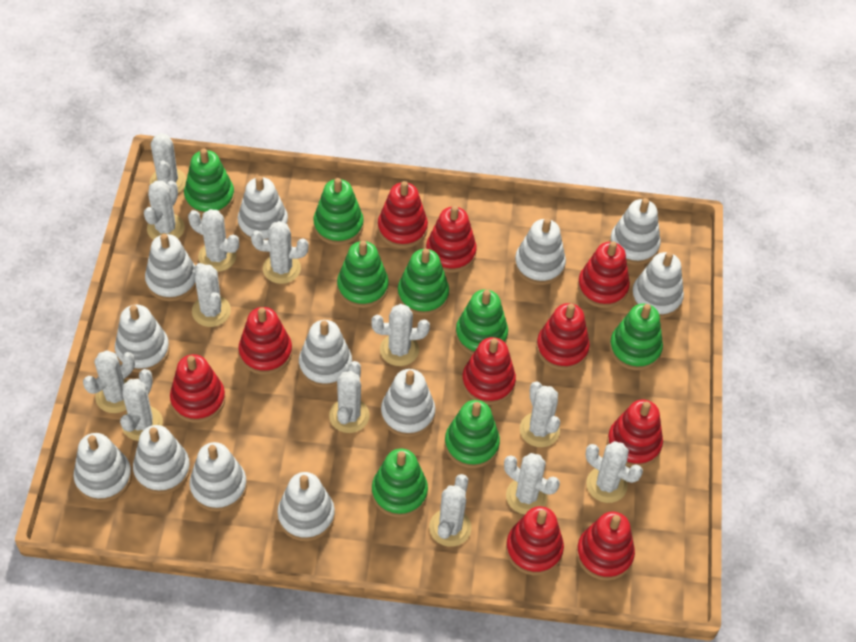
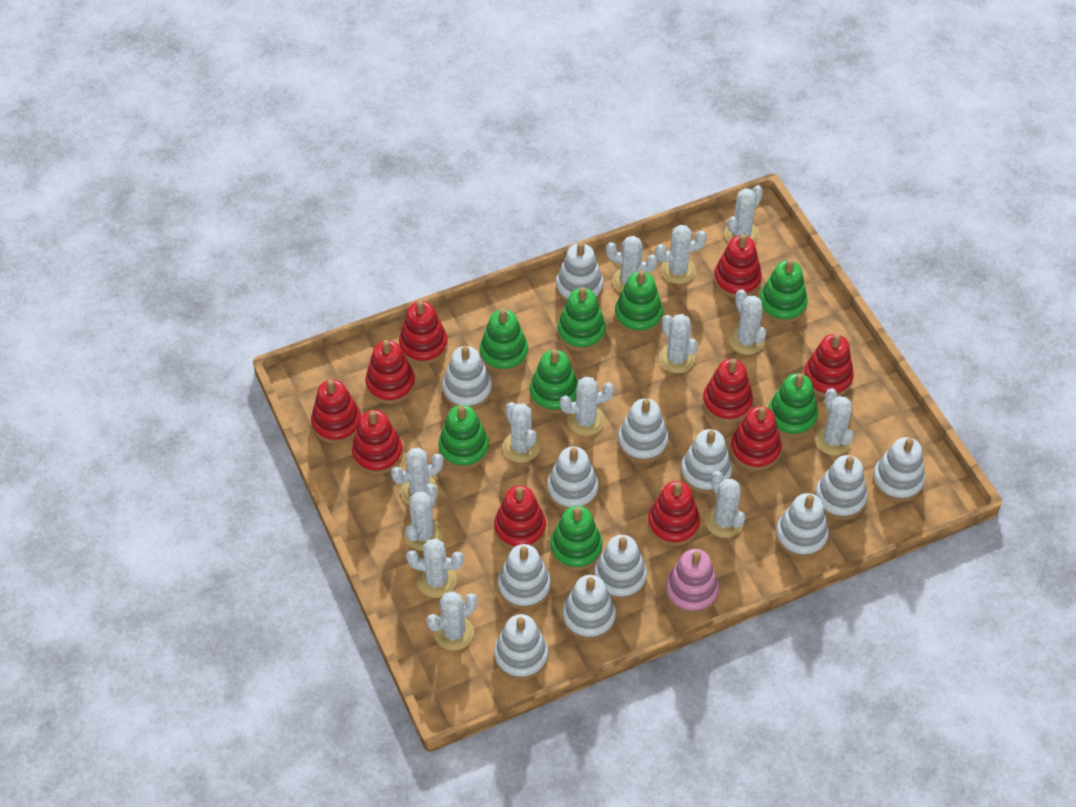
pink stacking toy: 0 -> 1

